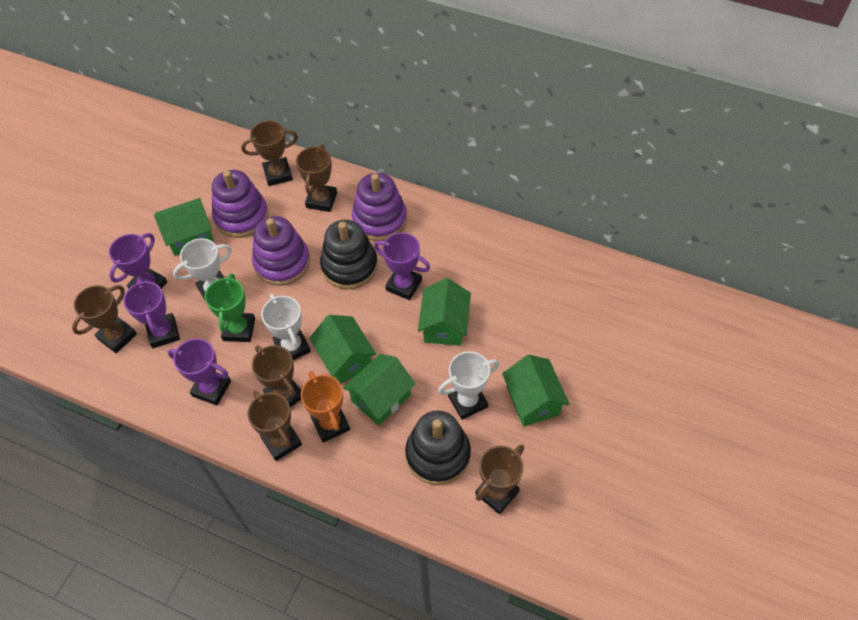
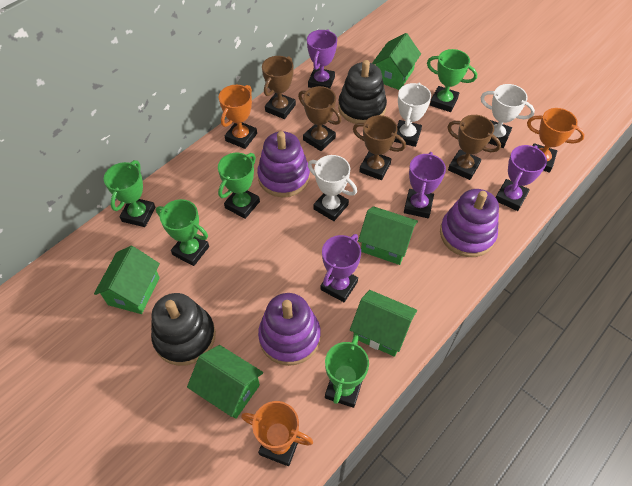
brown trophy: 6 -> 4
green trophy: 1 -> 5
orange trophy: 1 -> 3

